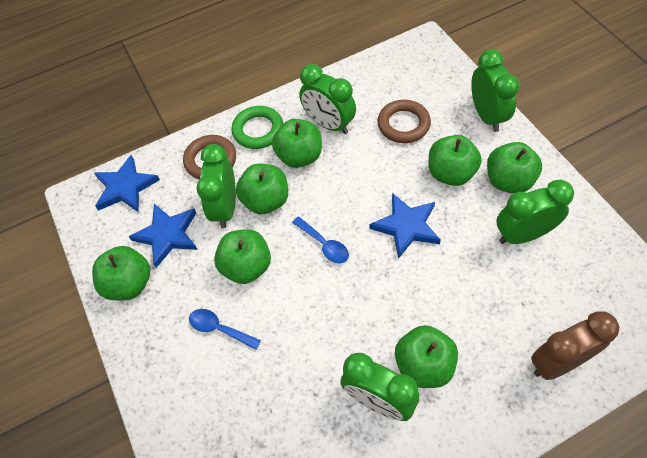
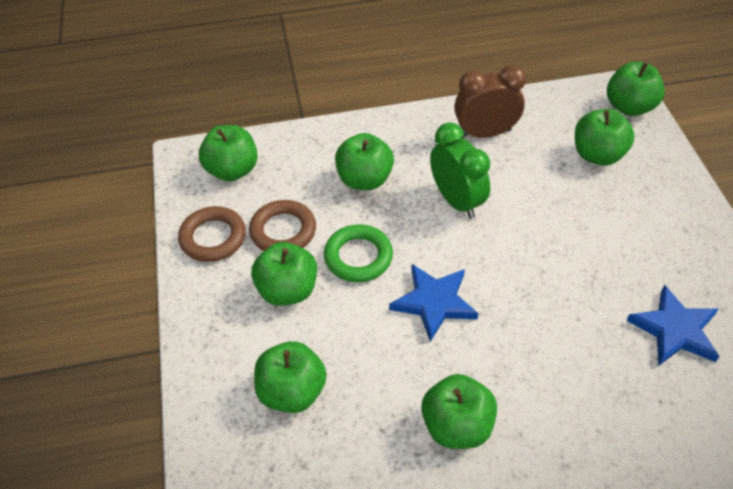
blue spoon: 2 -> 0
blue star: 3 -> 2
green clock: 5 -> 1

